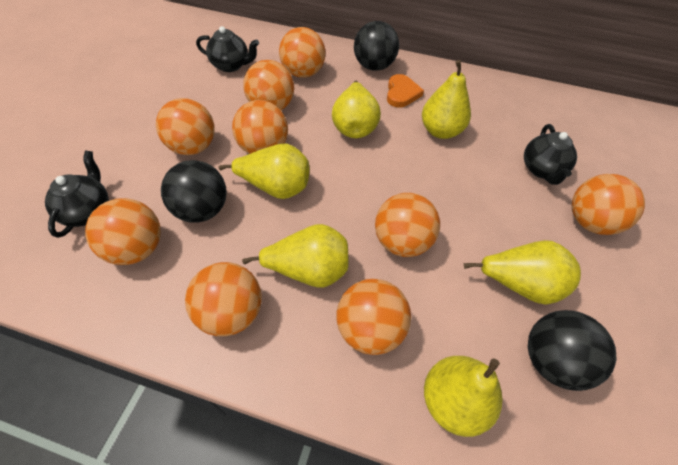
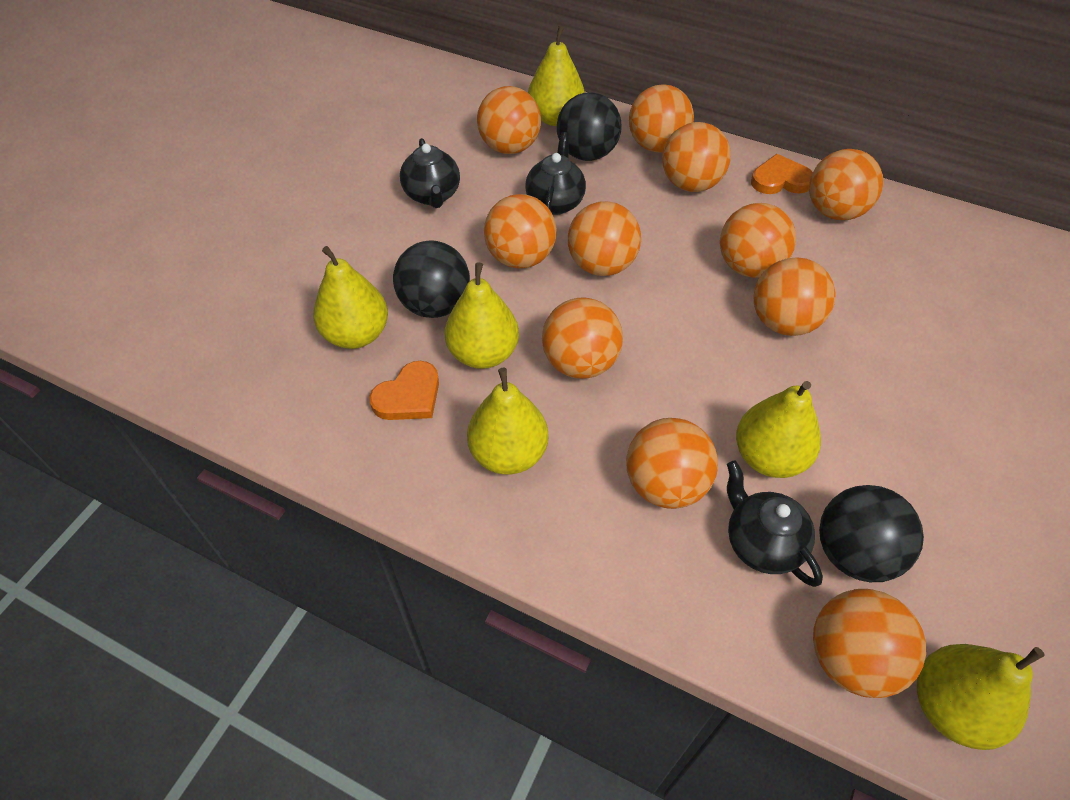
orange ball: 9 -> 11
orange heart: 1 -> 2

